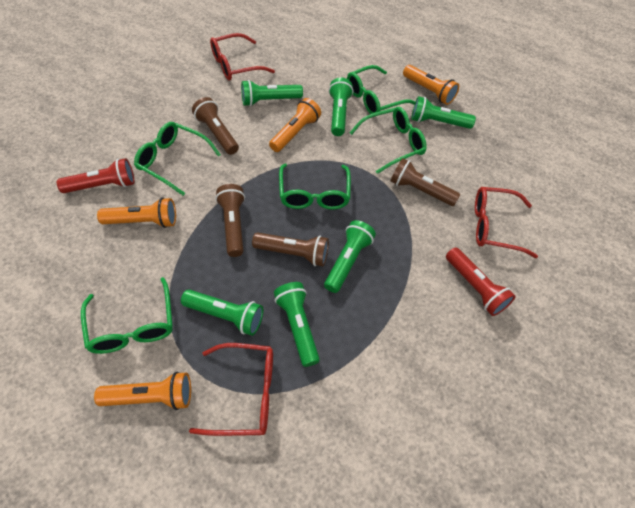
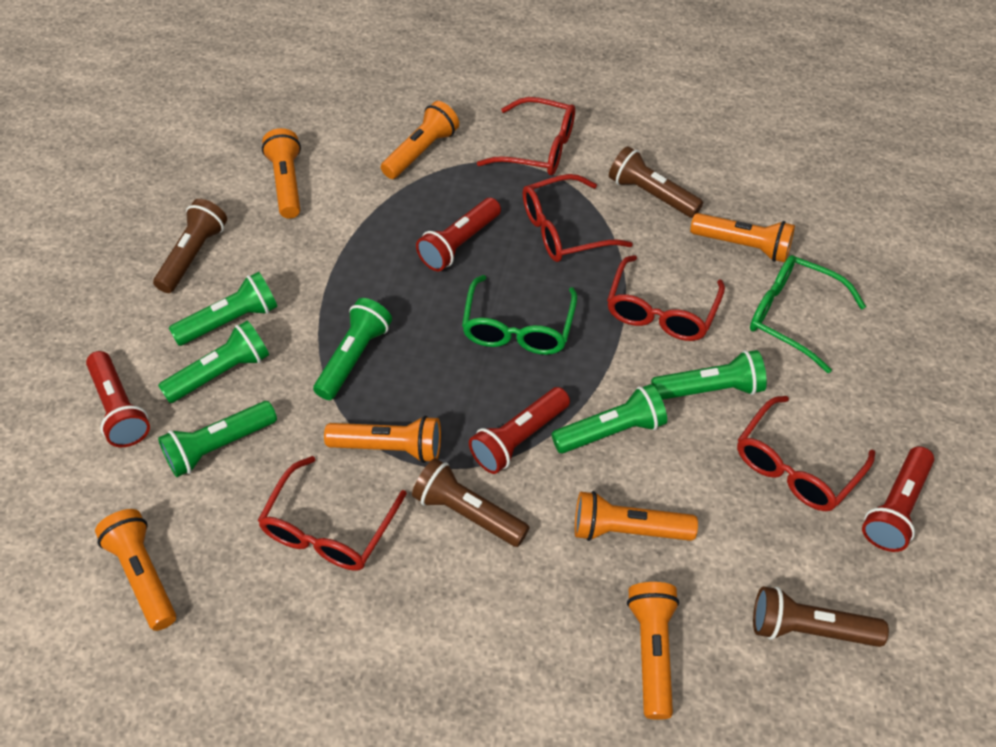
green glasses: 5 -> 2
orange flashlight: 4 -> 7
red flashlight: 2 -> 4
red glasses: 3 -> 5

